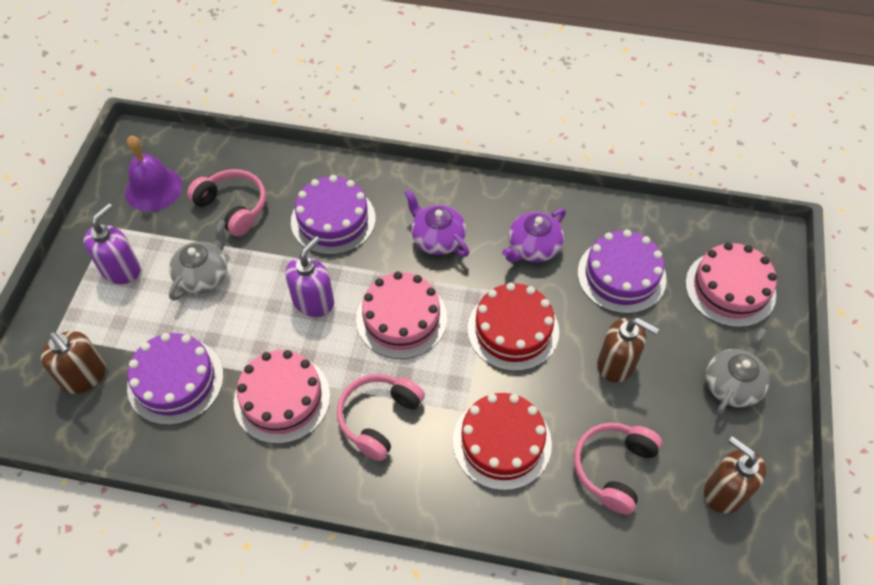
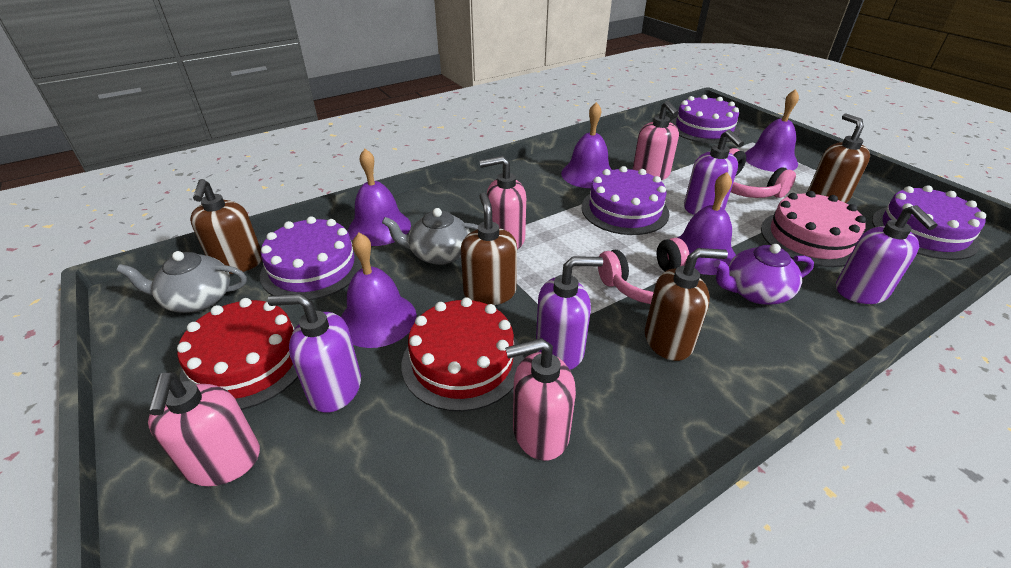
brown soap dispenser: 3 -> 4
pink cake: 3 -> 1
pink headphones: 3 -> 2
pink soap dispenser: 0 -> 4
purple bell: 1 -> 5
purple cake: 3 -> 4
purple soap dispenser: 2 -> 4
purple teapot: 2 -> 1

